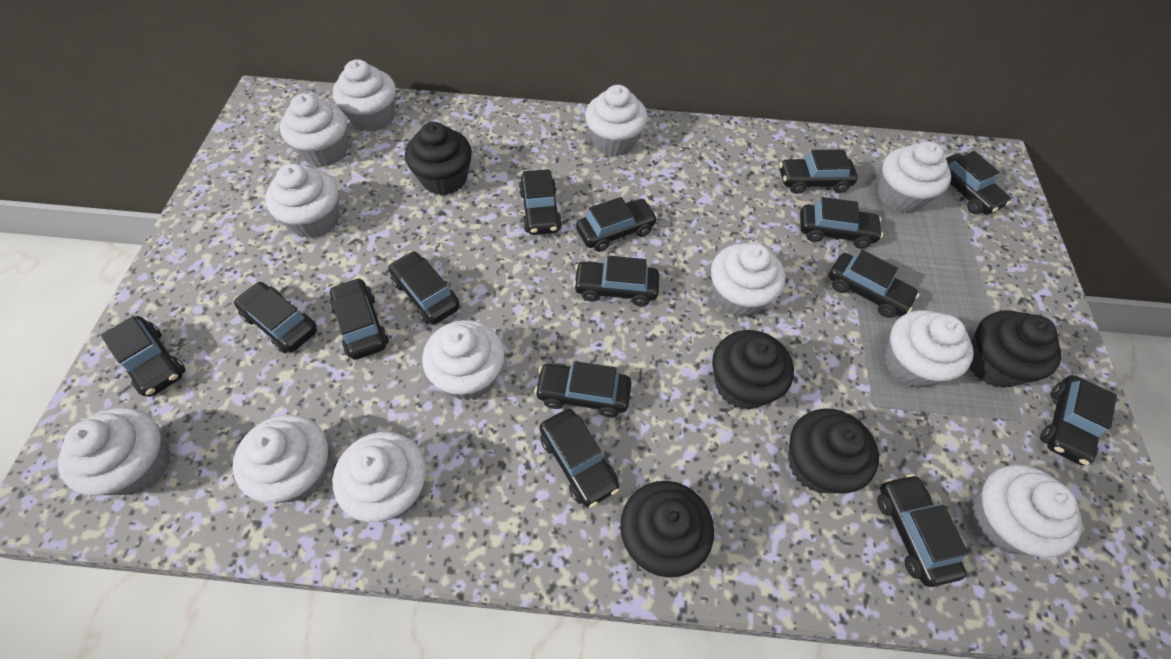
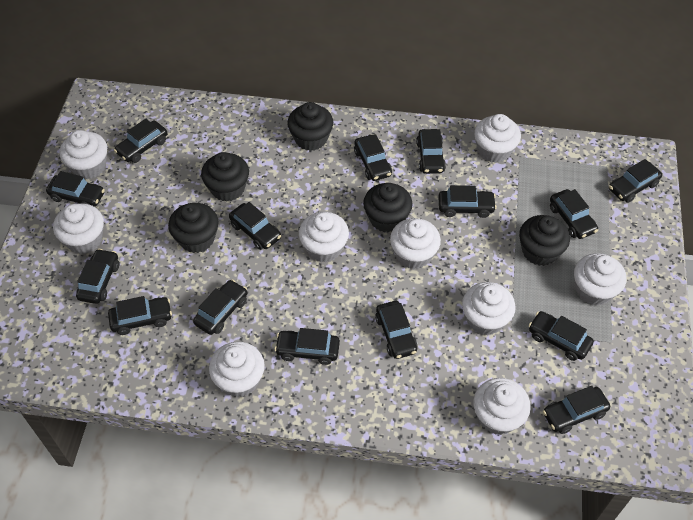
white cupcake: 12 -> 9

